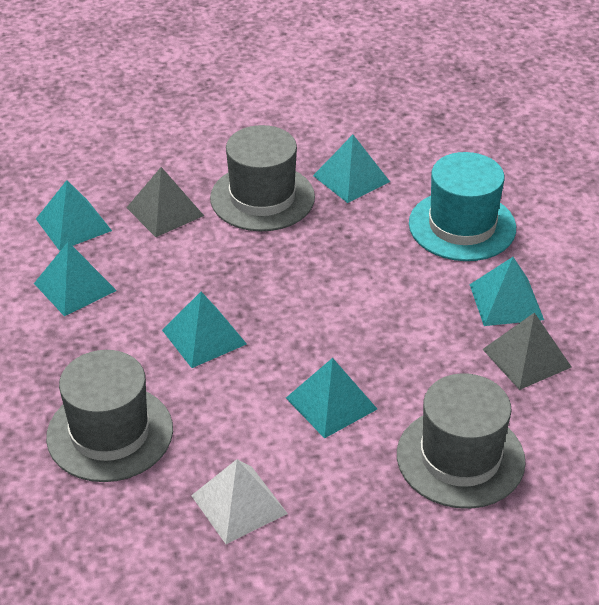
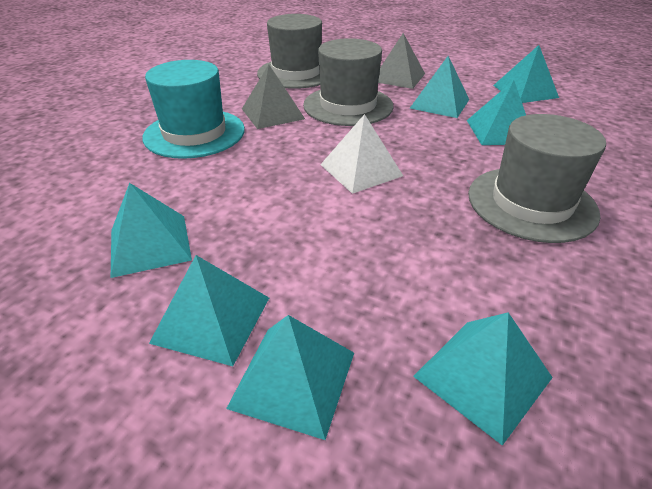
turquoise pyramid: 6 -> 7

